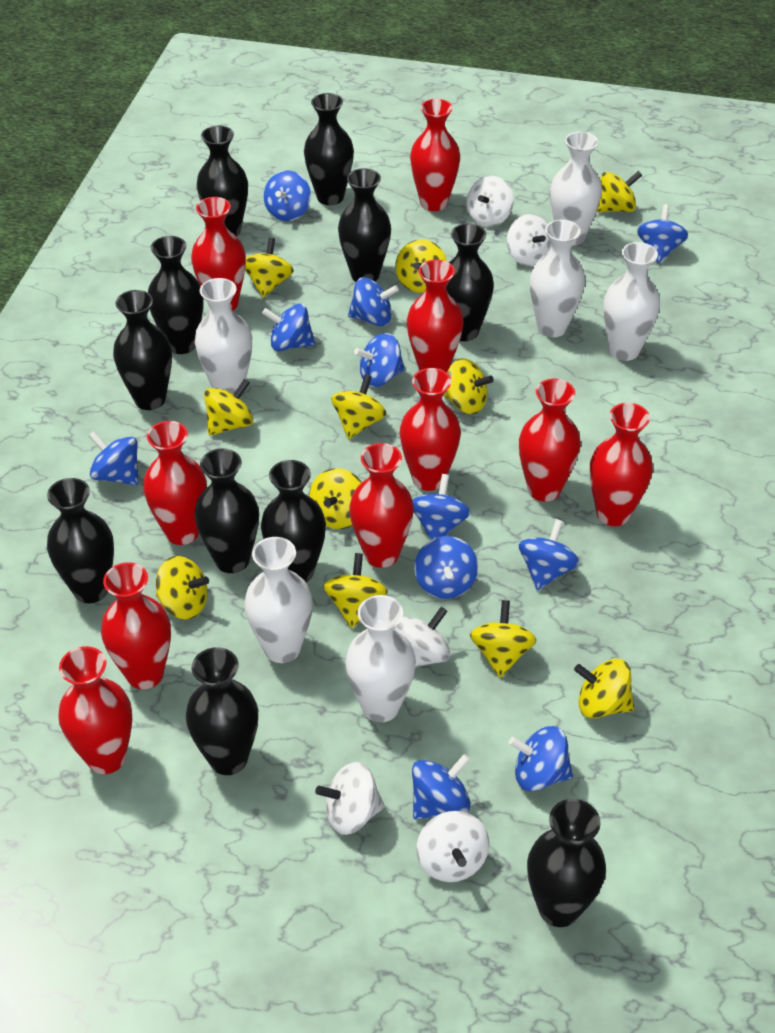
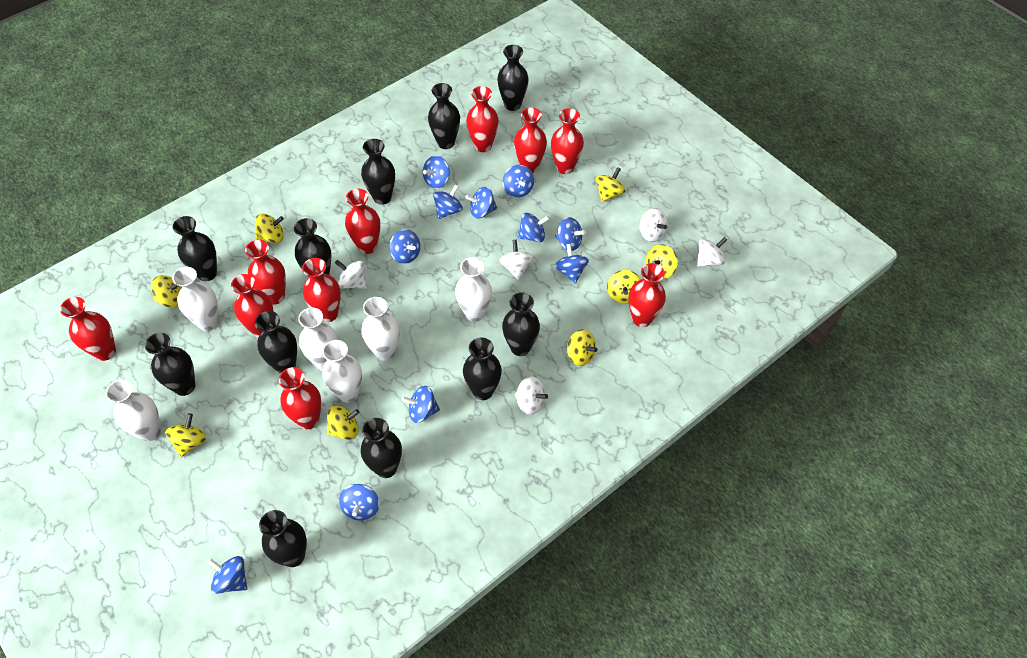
yellow spinning top: 11 -> 8

